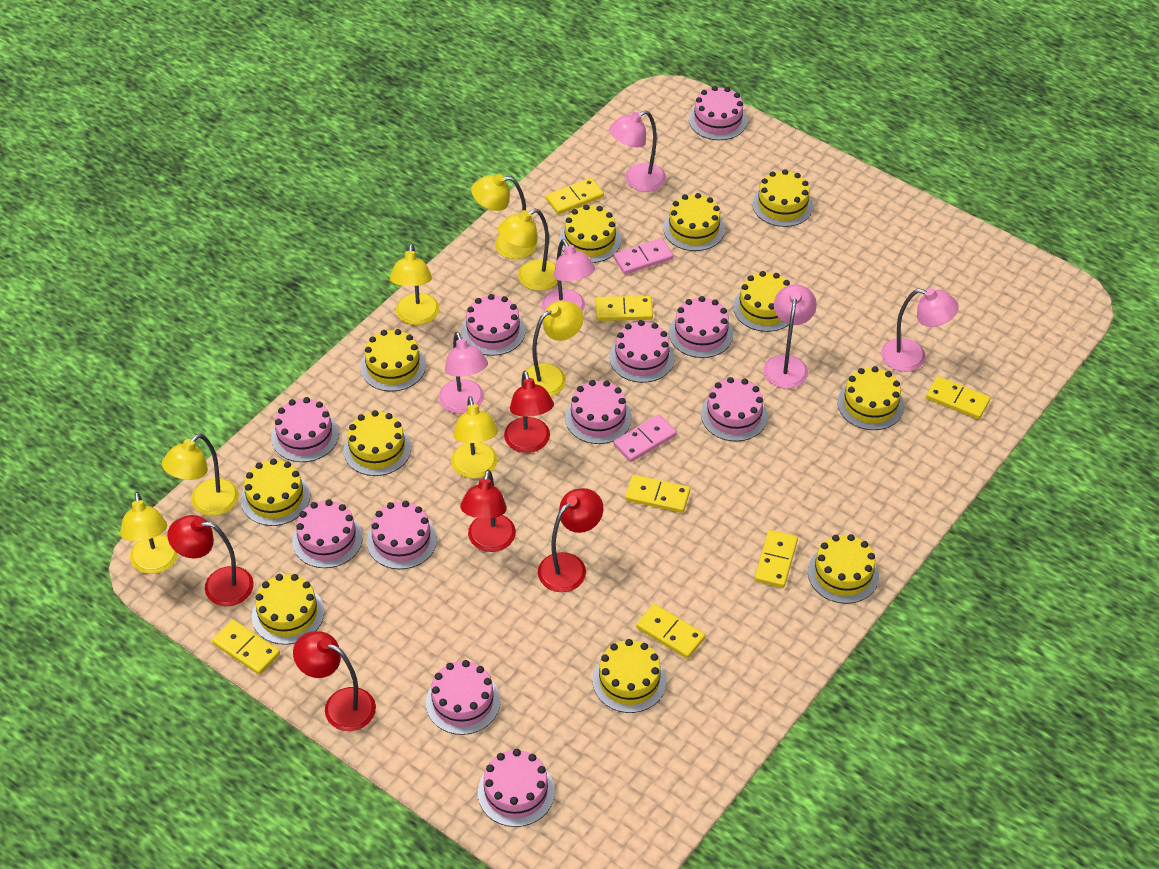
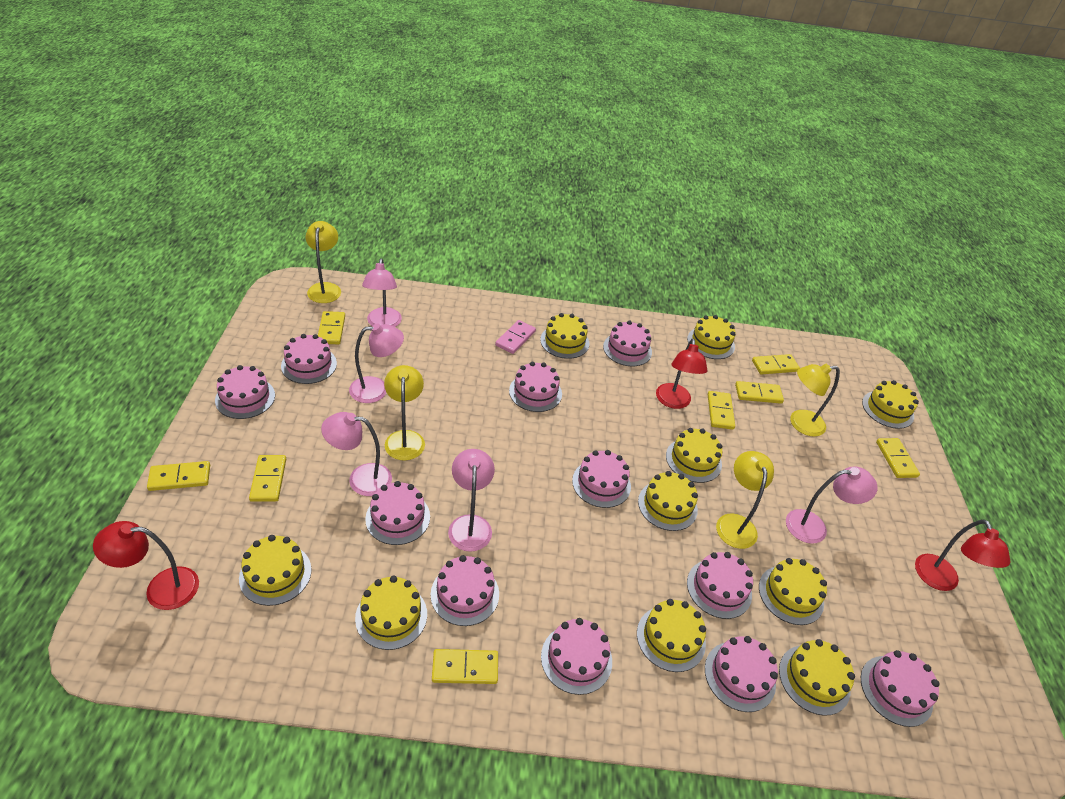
pink domino: 2 -> 1
red lamp: 5 -> 3
yellow cake: 11 -> 10
yellow domino: 7 -> 8
yellow lamp: 7 -> 4

